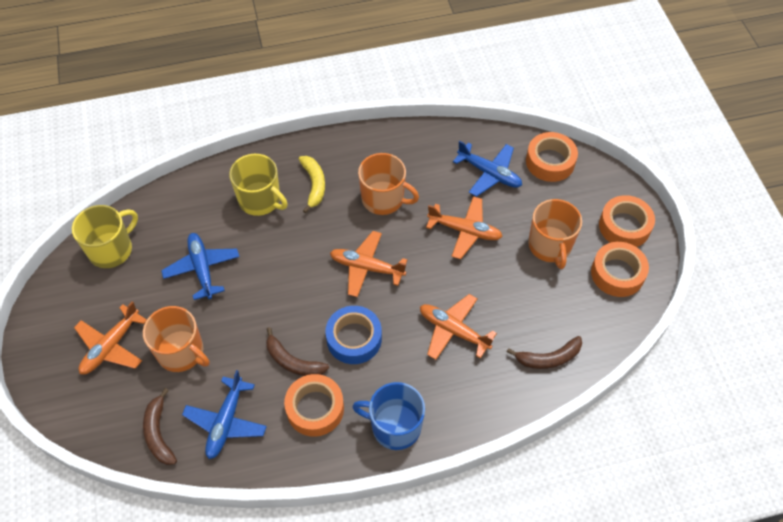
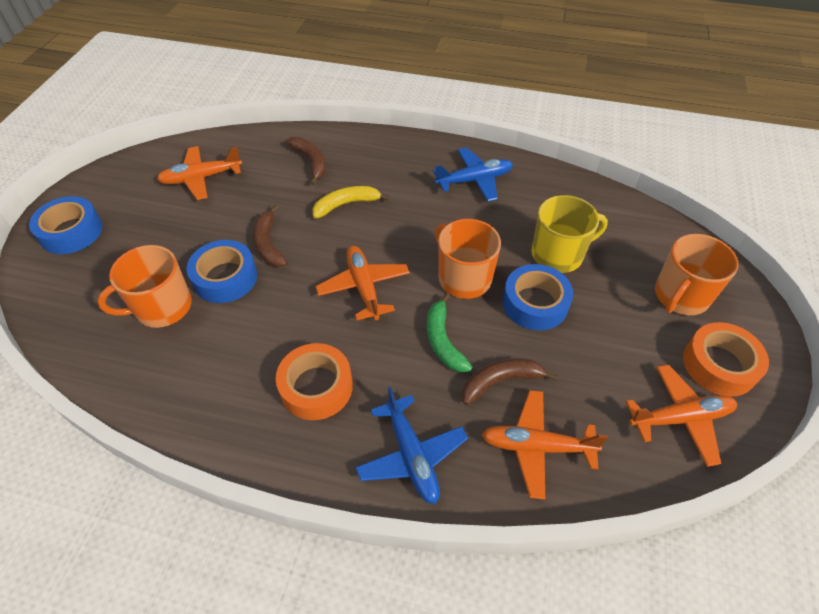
blue mug: 1 -> 0
blue plane: 3 -> 2
blue tape: 1 -> 3
green banana: 0 -> 1
orange tape: 4 -> 2
yellow mug: 2 -> 1

